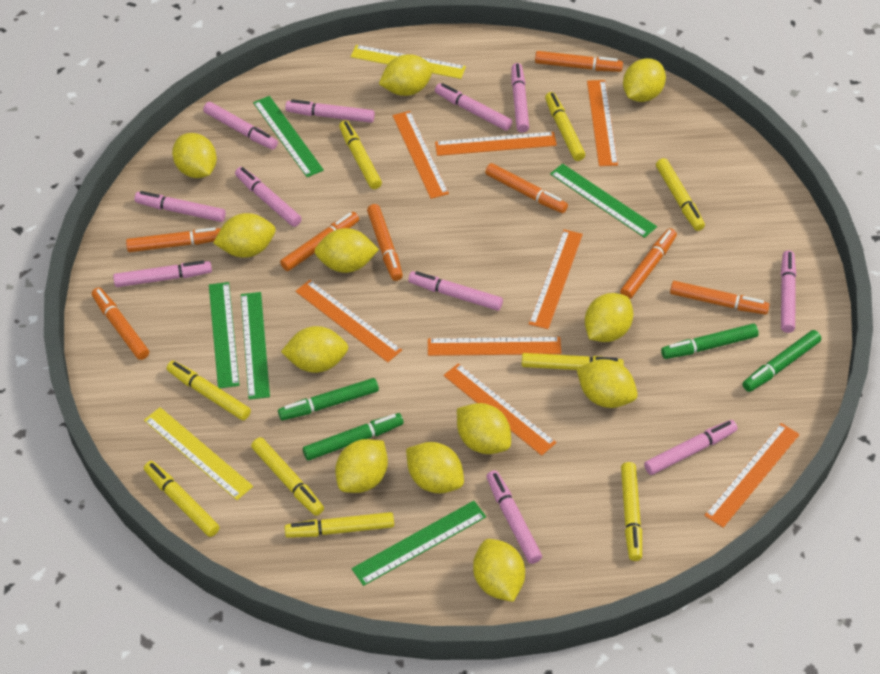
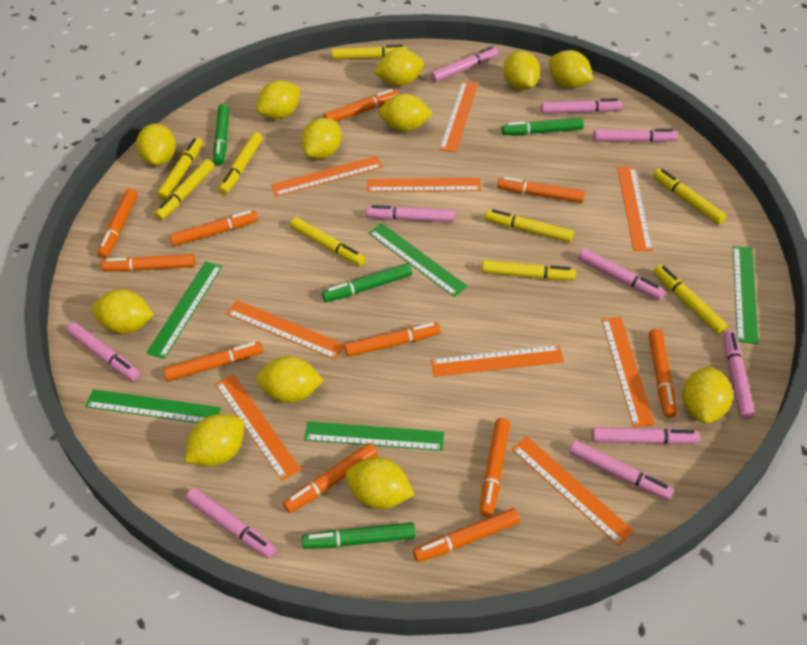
orange marker: 8 -> 11
orange ruler: 8 -> 9
pink marker: 11 -> 10
yellow ruler: 2 -> 0

